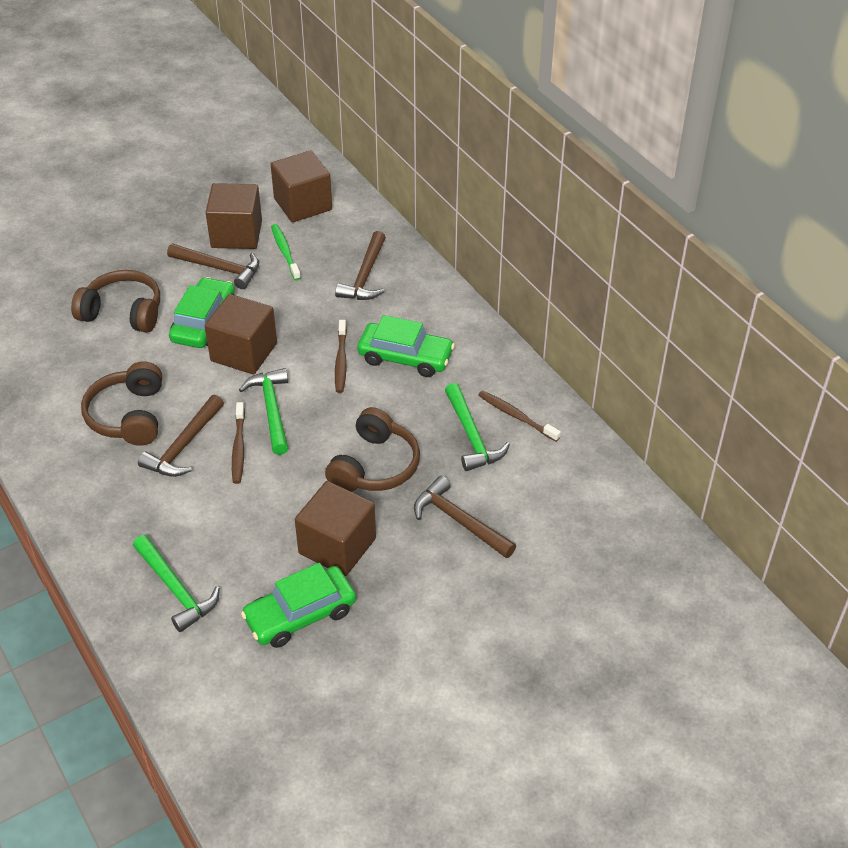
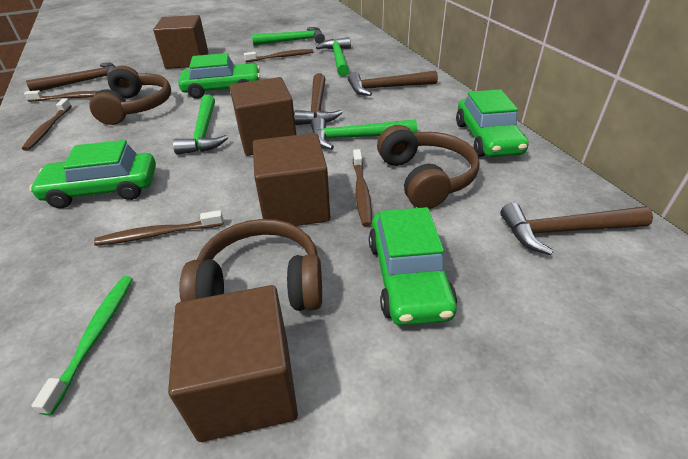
brown toothbrush: 3 -> 5
green car: 3 -> 4
green hammer: 3 -> 4

